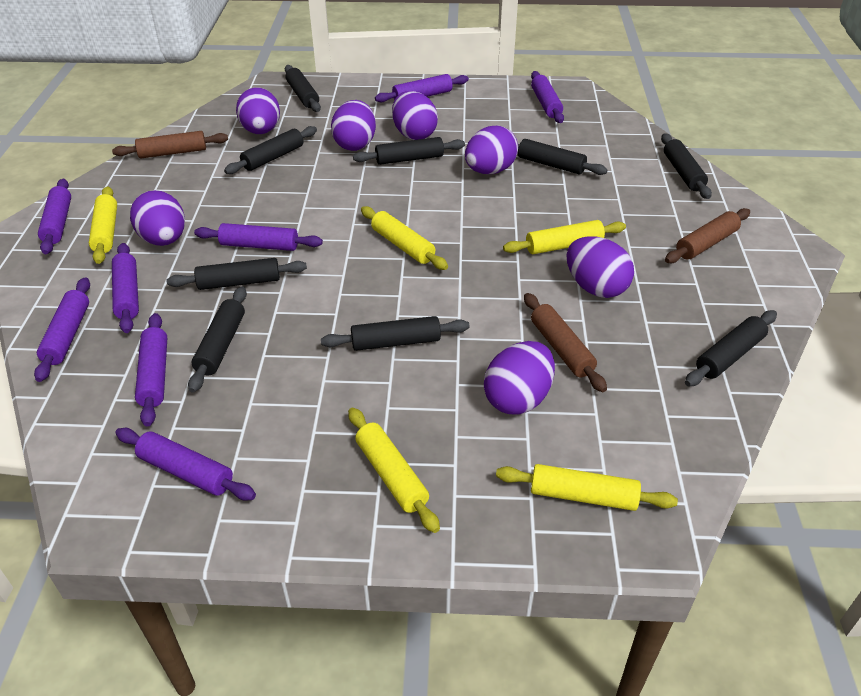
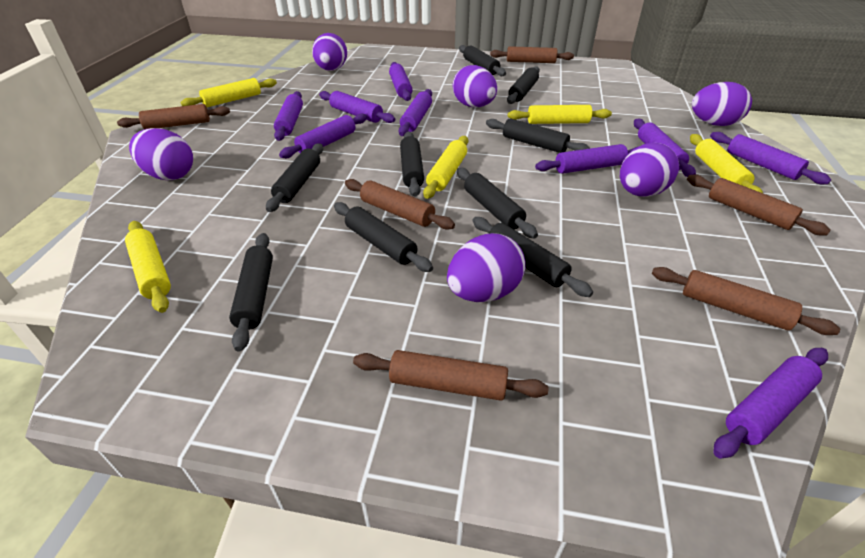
brown rolling pin: 3 -> 6
purple egg: 7 -> 6
purple rolling pin: 8 -> 9

